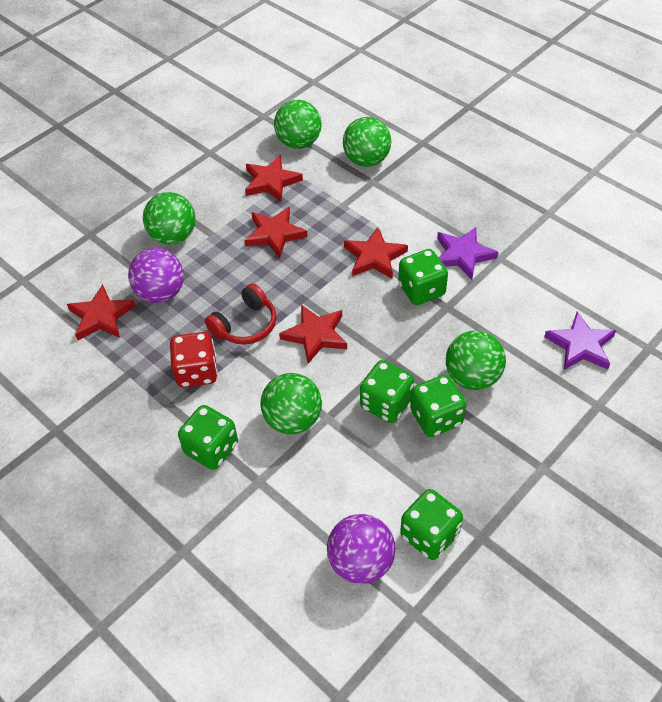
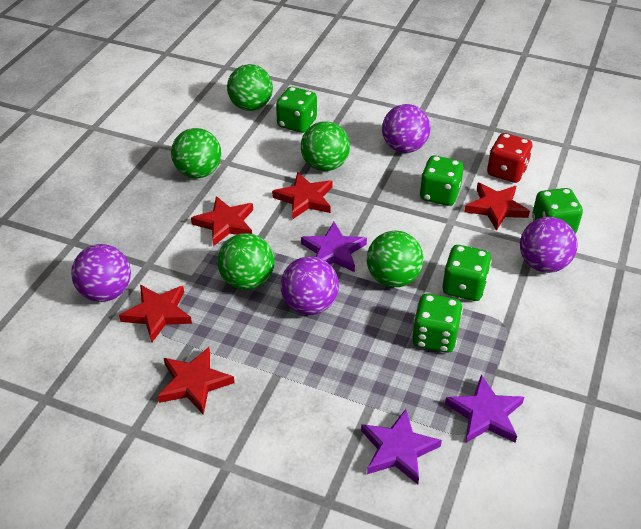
purple ball: 2 -> 4
purple star: 2 -> 3
red headphones: 1 -> 0

